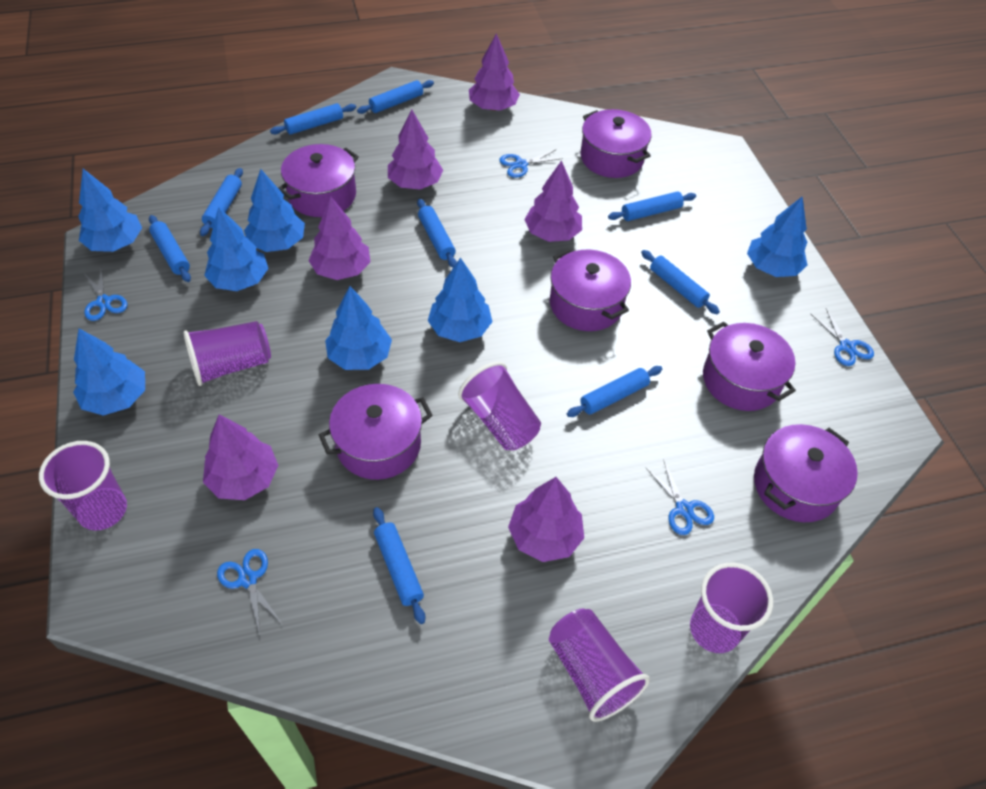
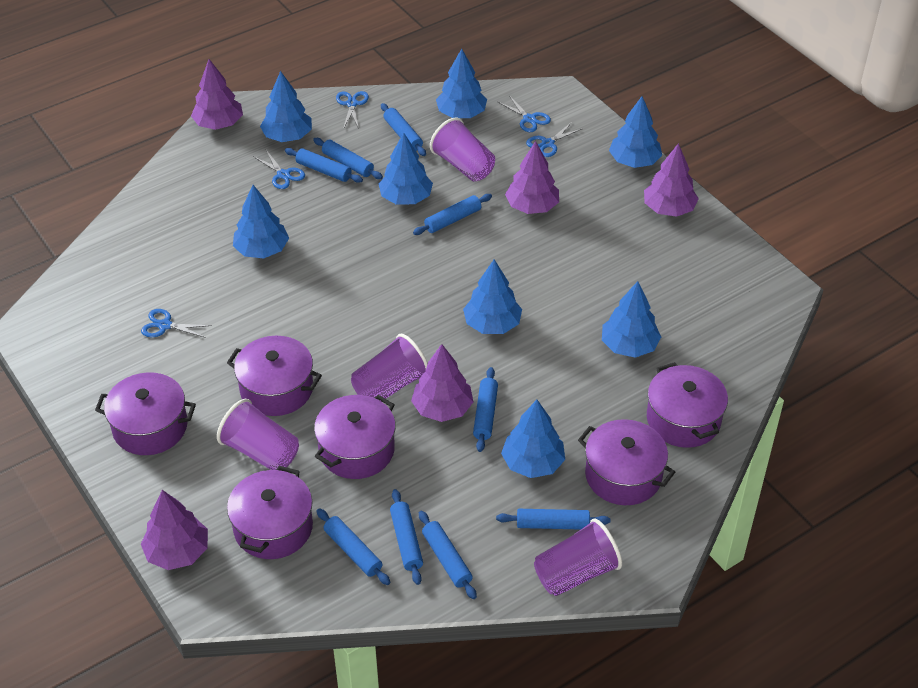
blue tree: 7 -> 8
purple cup: 5 -> 4
purple tree: 6 -> 5

